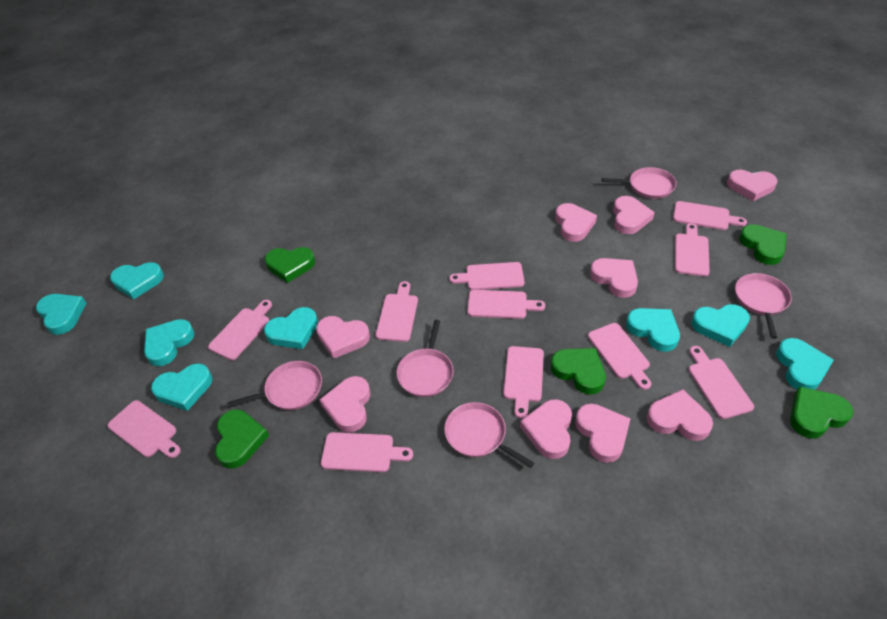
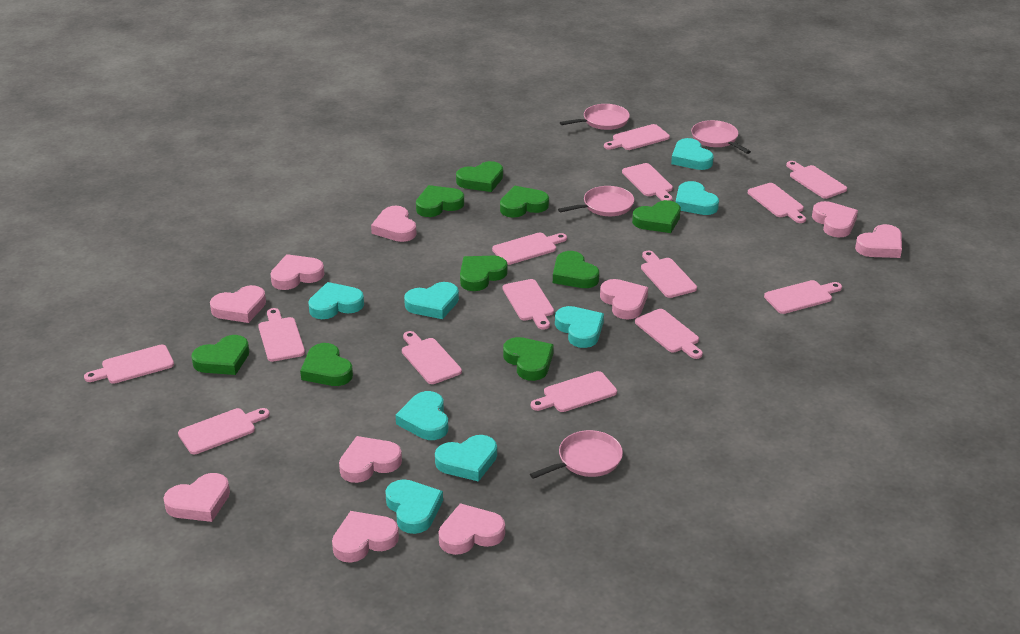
green heart: 5 -> 9
pink cutting board: 11 -> 14
pink heart: 9 -> 10
pink pan: 5 -> 4

